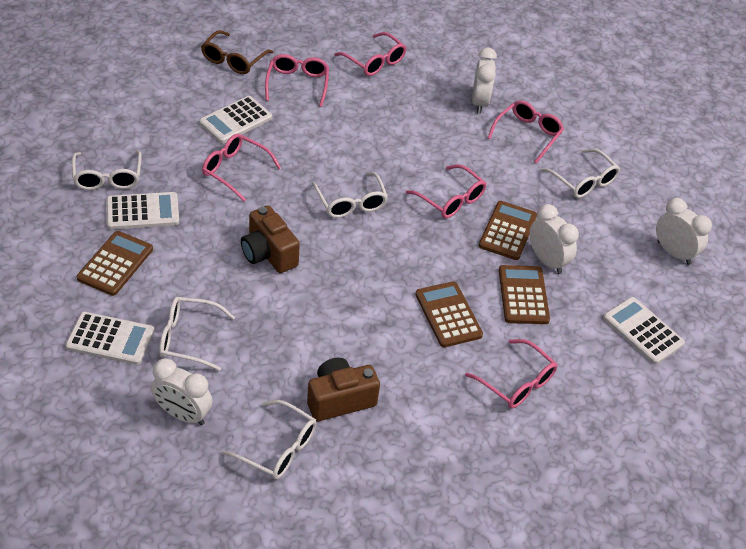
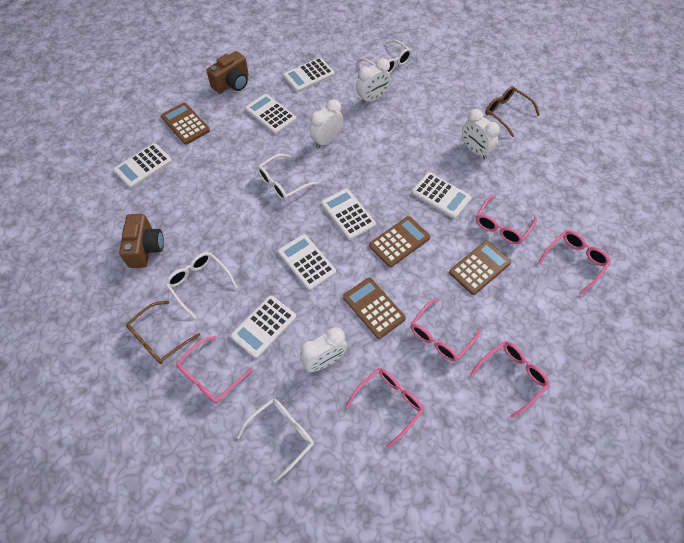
brown glasses: 1 -> 2
white calculator: 4 -> 7
white glasses: 5 -> 4

